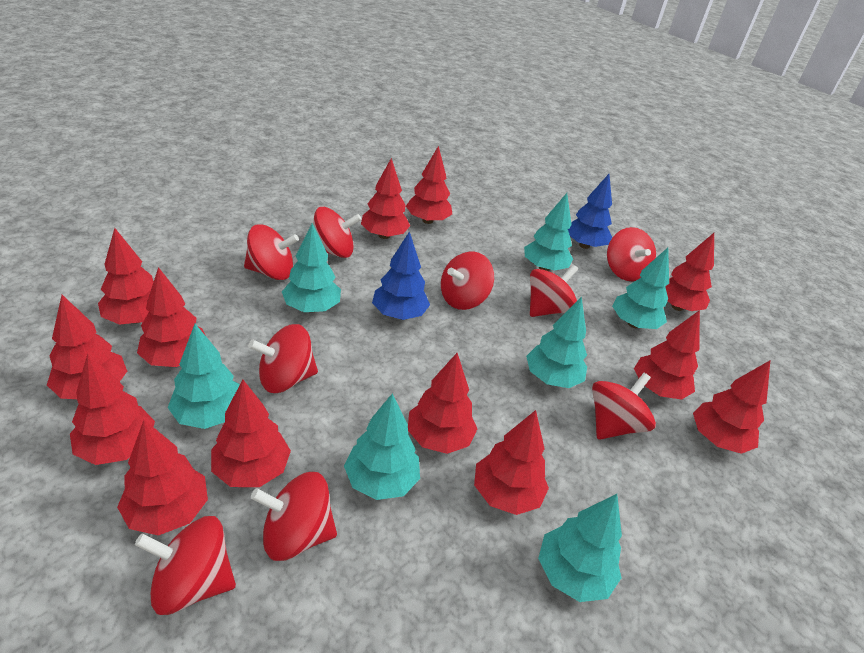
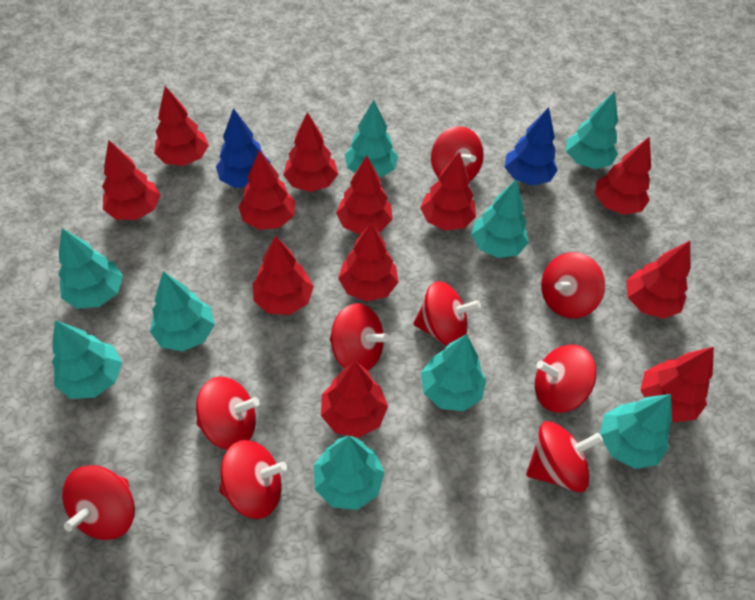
red tree: 13 -> 12
turquoise tree: 7 -> 9

